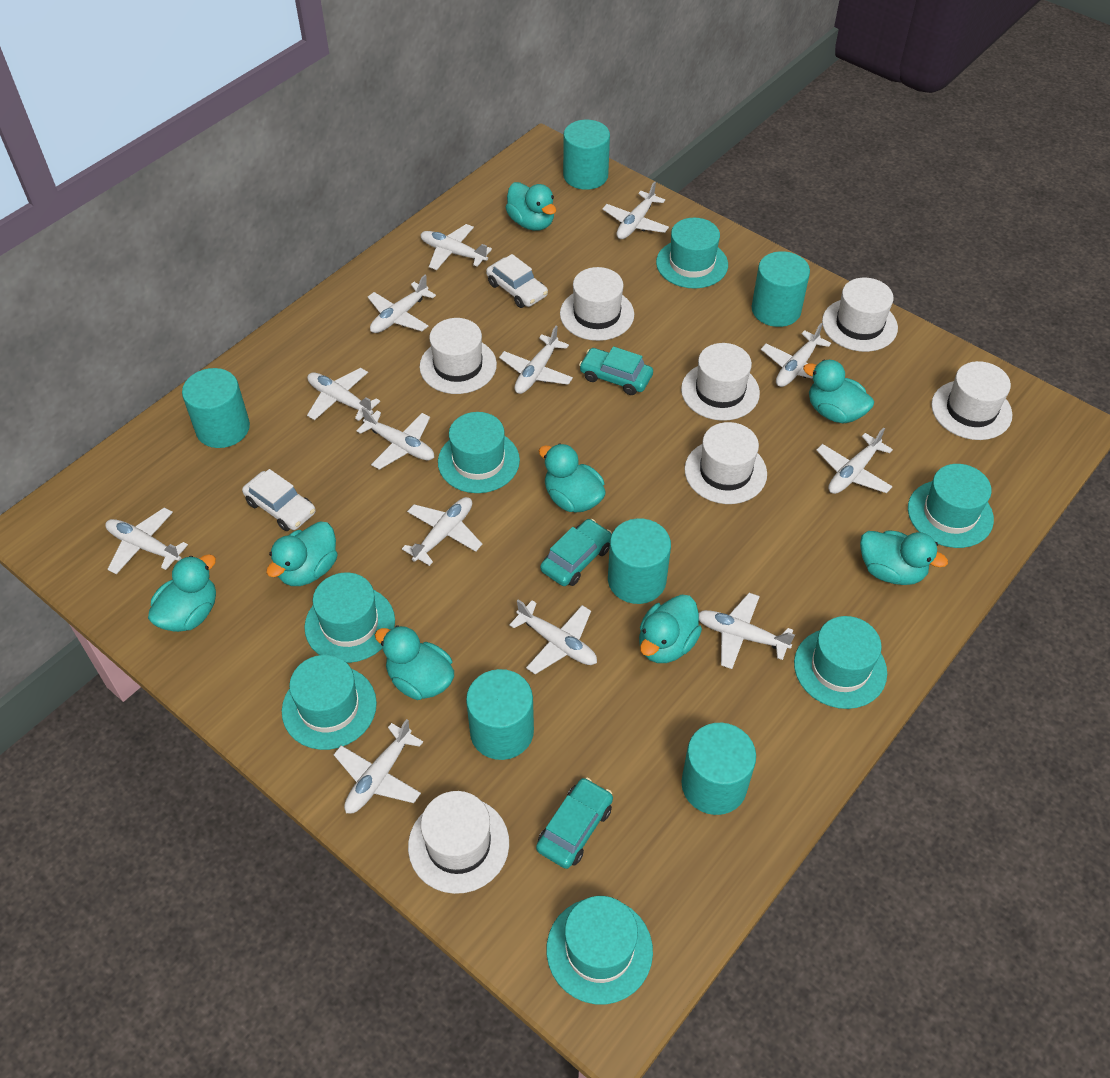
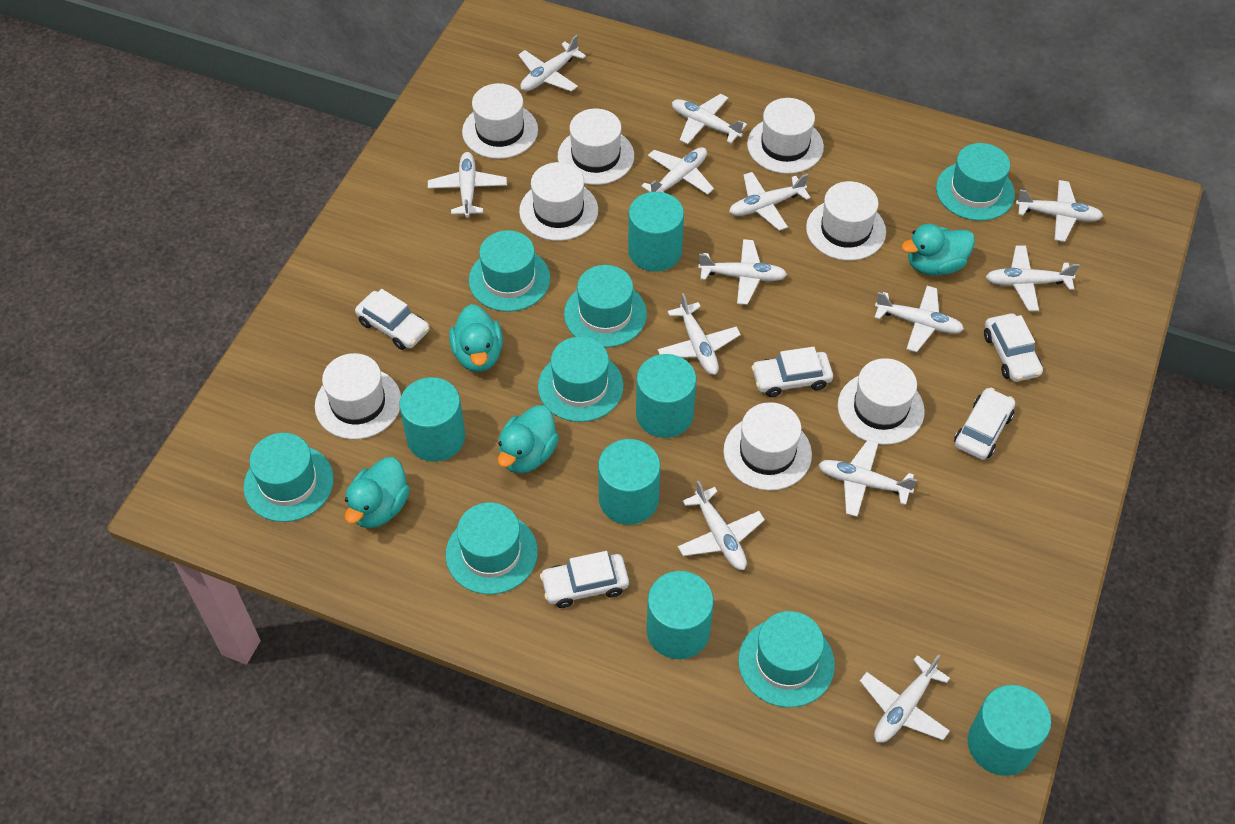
turquoise car: 3 -> 0
turquoise duck: 8 -> 4
white car: 2 -> 5
white hat: 7 -> 8

